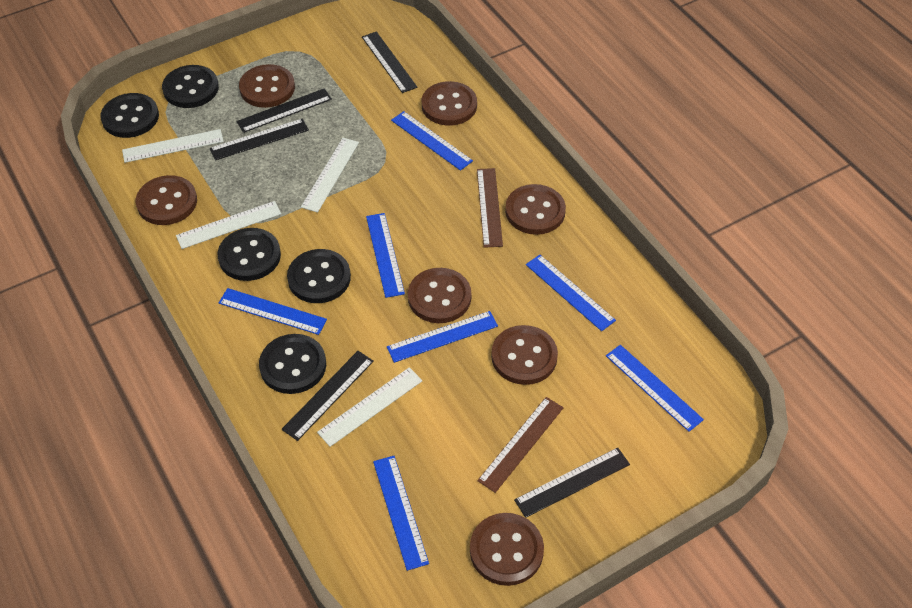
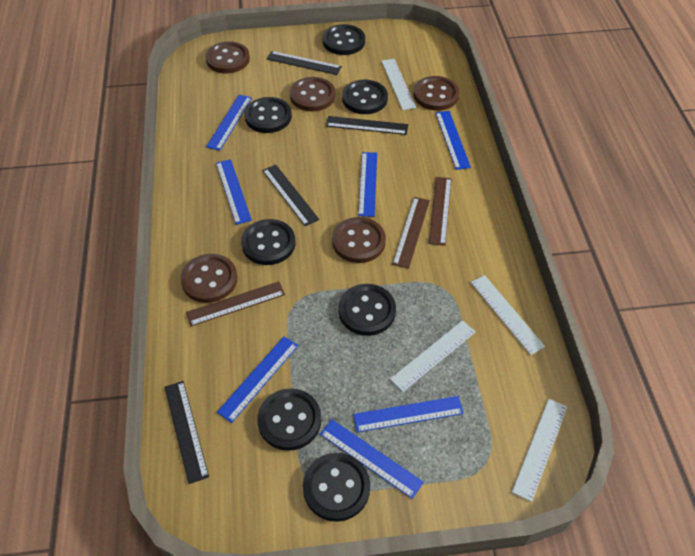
black button: 5 -> 7
black ruler: 5 -> 4
brown button: 7 -> 5
brown ruler: 2 -> 3

